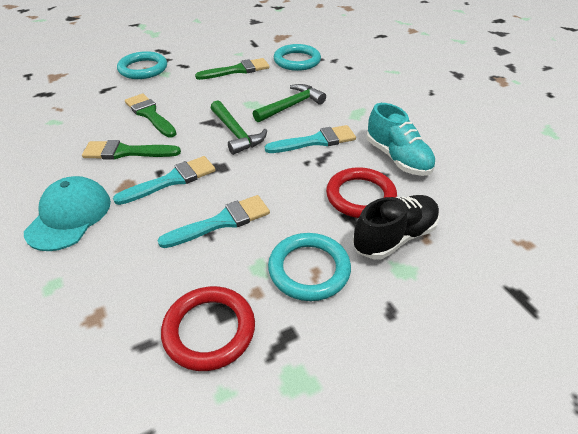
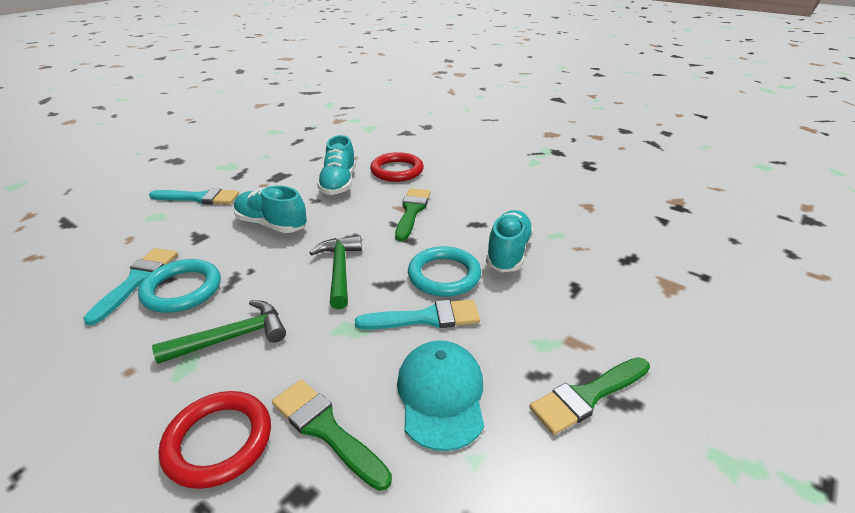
black shoe: 1 -> 0
turquoise ring: 3 -> 2
turquoise shoe: 1 -> 3

